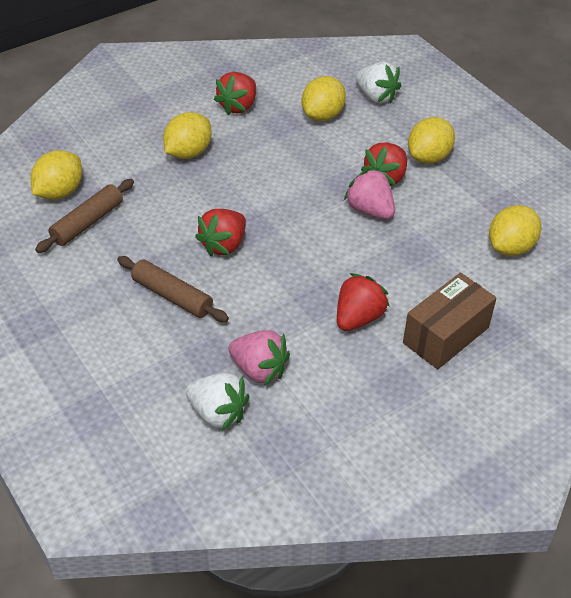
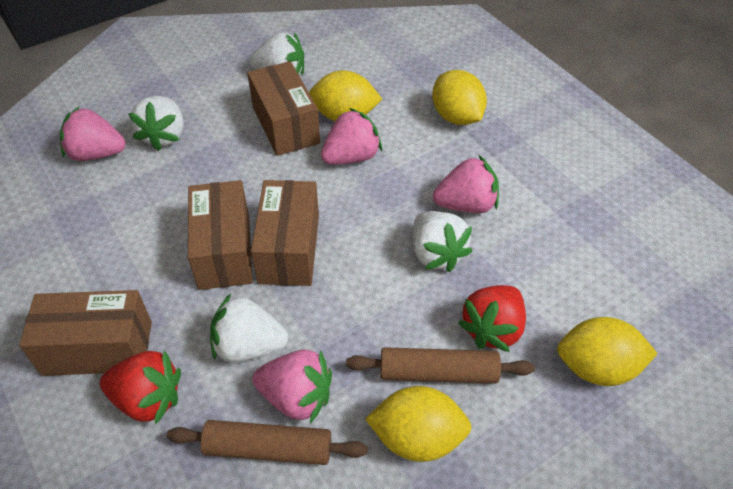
brown box: 1 -> 4
pink strawberry: 2 -> 4
red strawberry: 4 -> 2
white strawberry: 2 -> 4
yellow lemon: 5 -> 4

